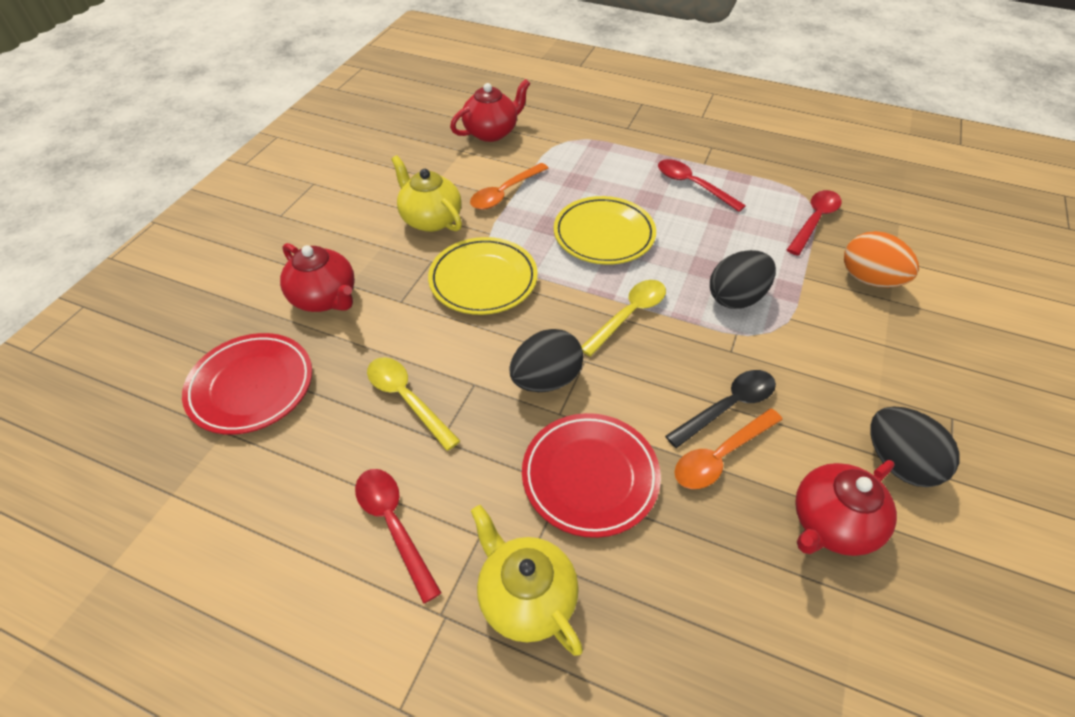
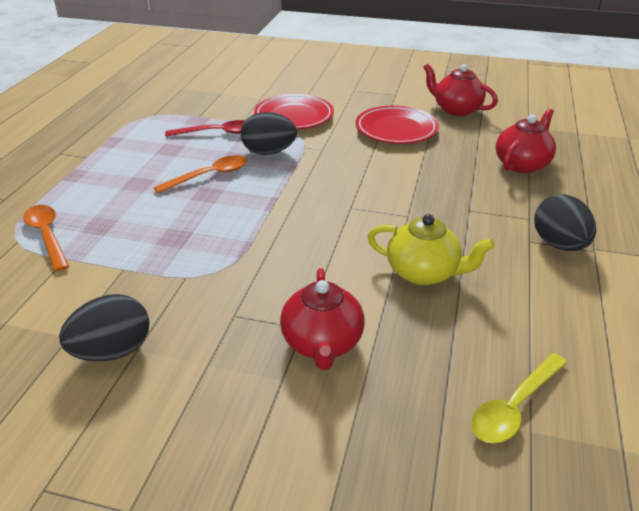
black spoon: 1 -> 0
orange egg: 1 -> 0
red spoon: 3 -> 1
yellow plate: 2 -> 0
yellow spoon: 2 -> 1
yellow teapot: 2 -> 1

